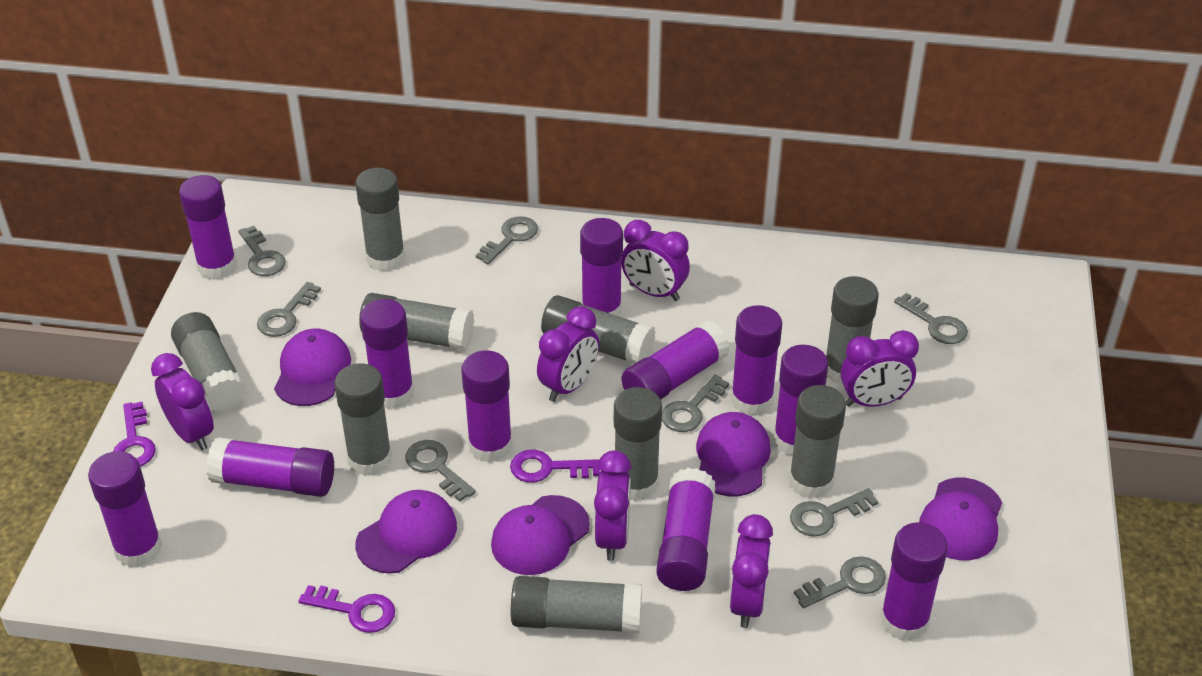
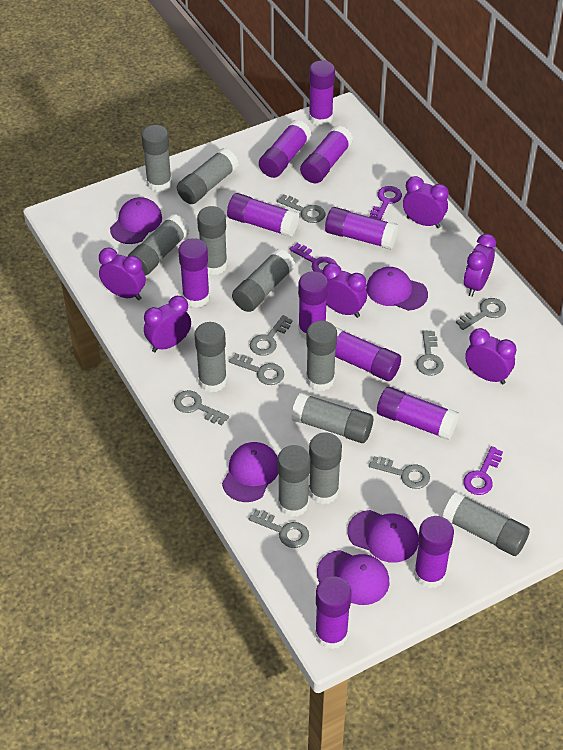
grey glue stick: 9 -> 11

